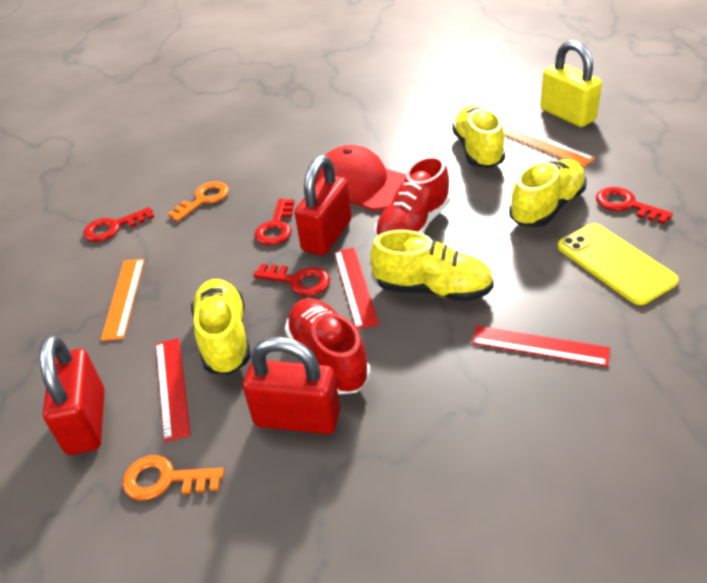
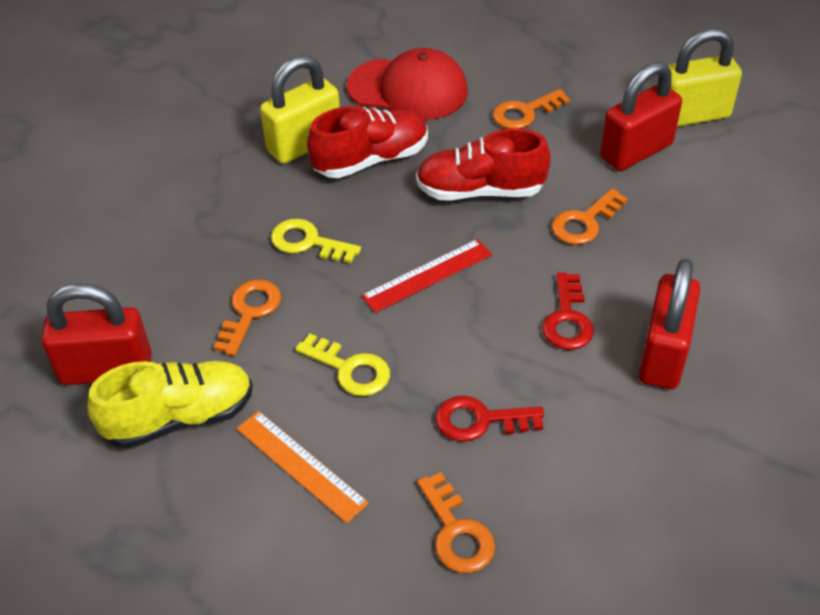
orange key: 2 -> 4
orange ruler: 2 -> 1
red key: 4 -> 2
red ruler: 3 -> 1
yellow key: 0 -> 2
yellow padlock: 1 -> 2
yellow phone: 1 -> 0
yellow shoe: 4 -> 1

